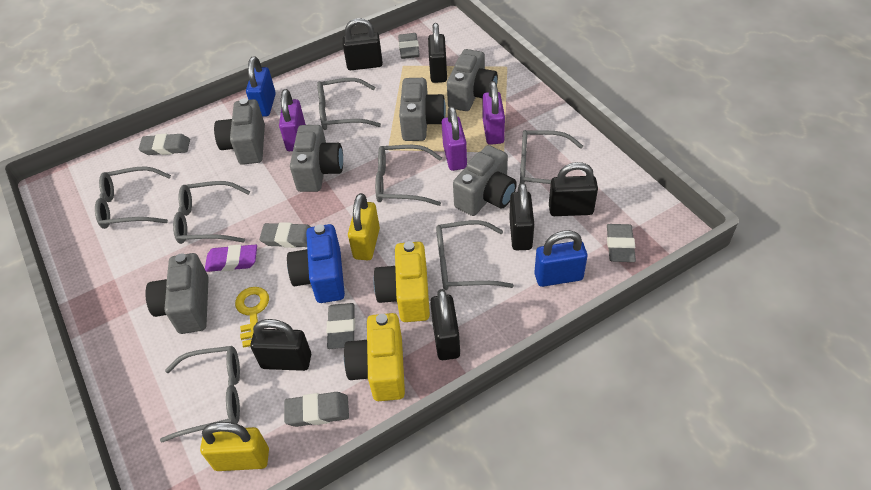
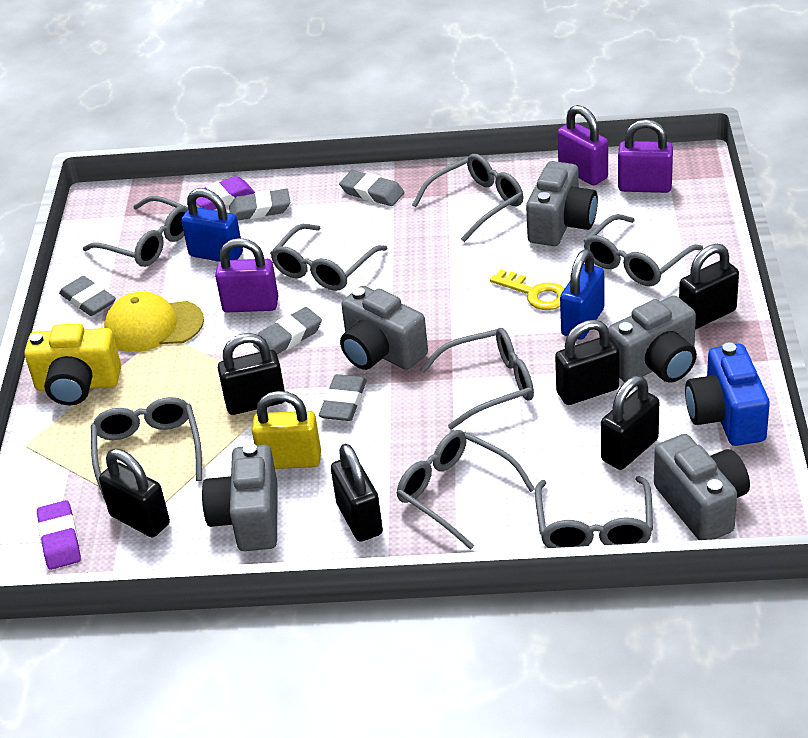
grey camera: 6 -> 5
grey eraser: 6 -> 5
grey glasses: 7 -> 8
purple eraser: 1 -> 2
yellow camera: 2 -> 1
yellow cap: 0 -> 1
yellow padlock: 2 -> 1

